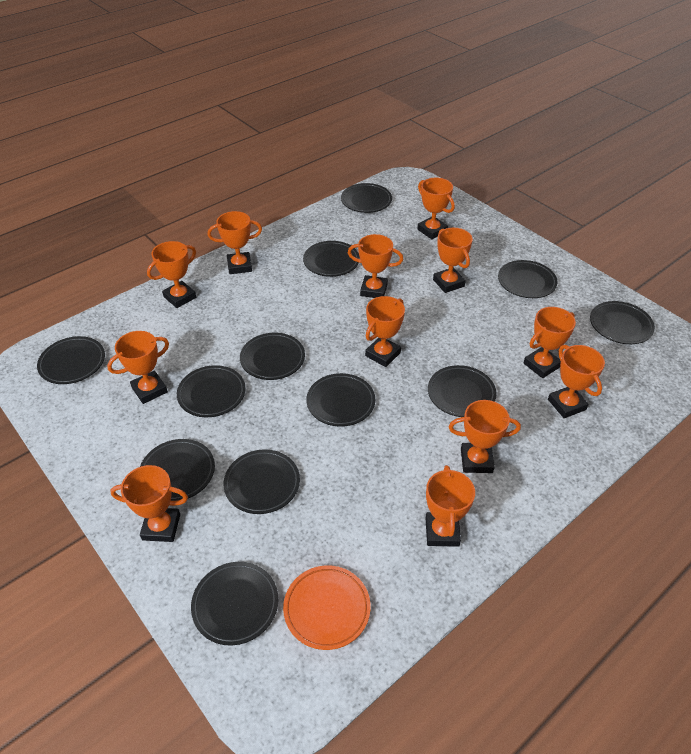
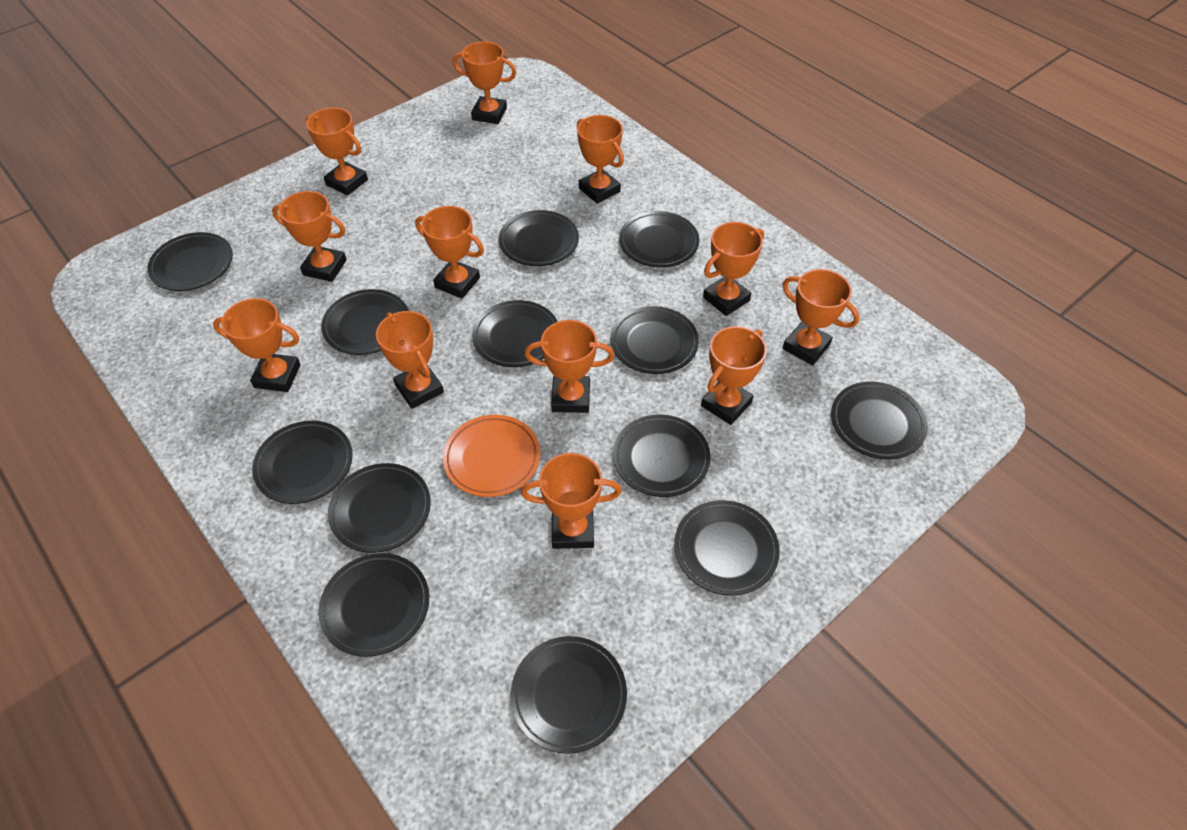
black plate: 12 -> 13

